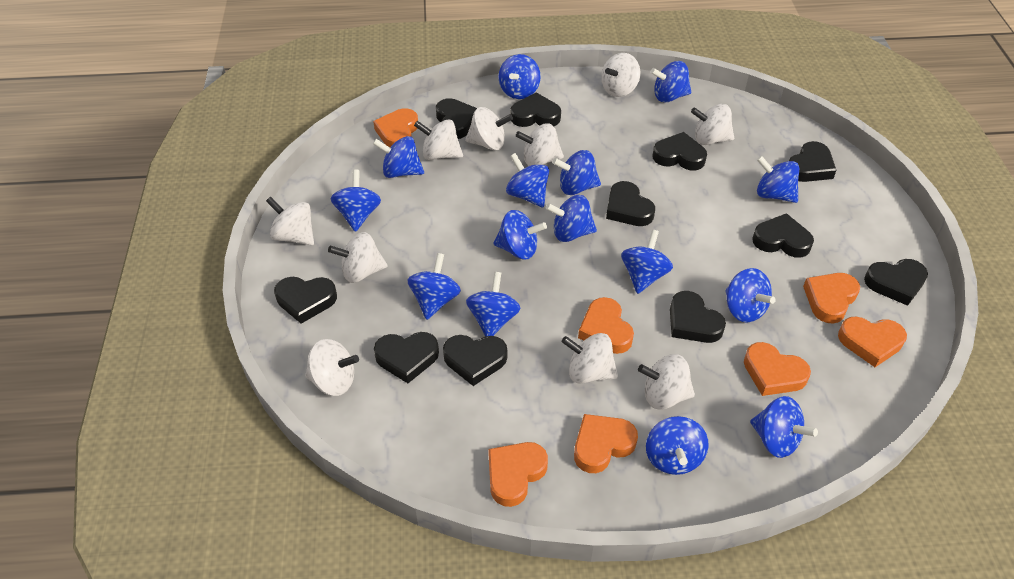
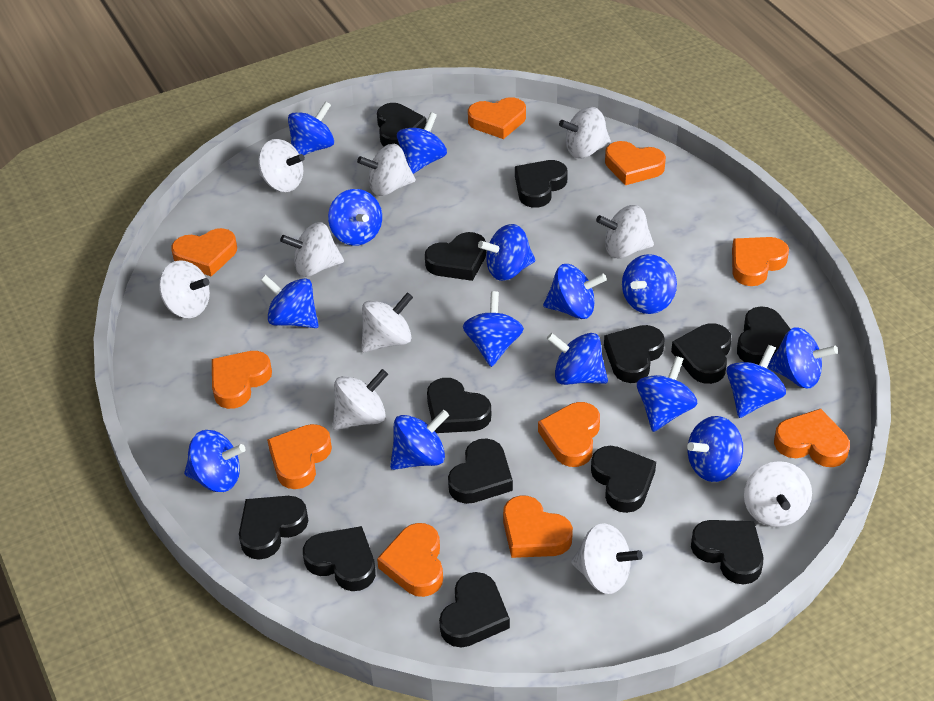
black heart: 11 -> 13
orange heart: 7 -> 10

